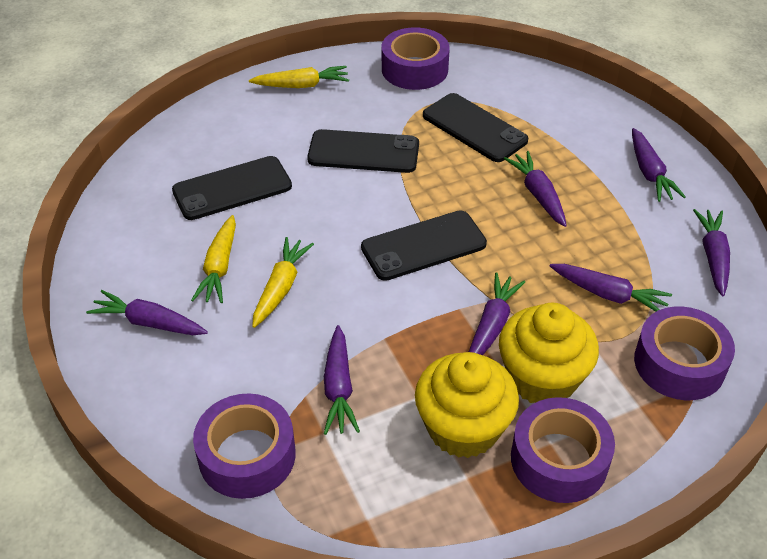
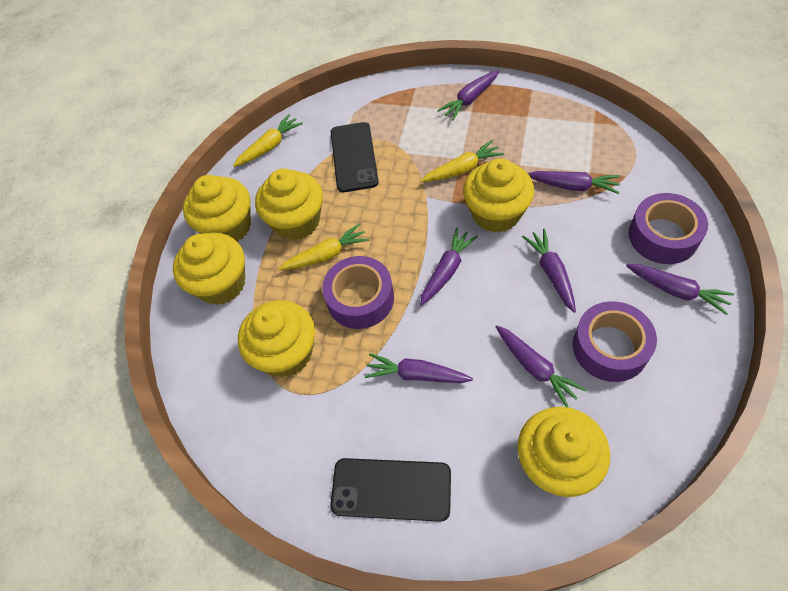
black phone: 4 -> 2
purple tape: 4 -> 3
yellow cupcake: 2 -> 6

